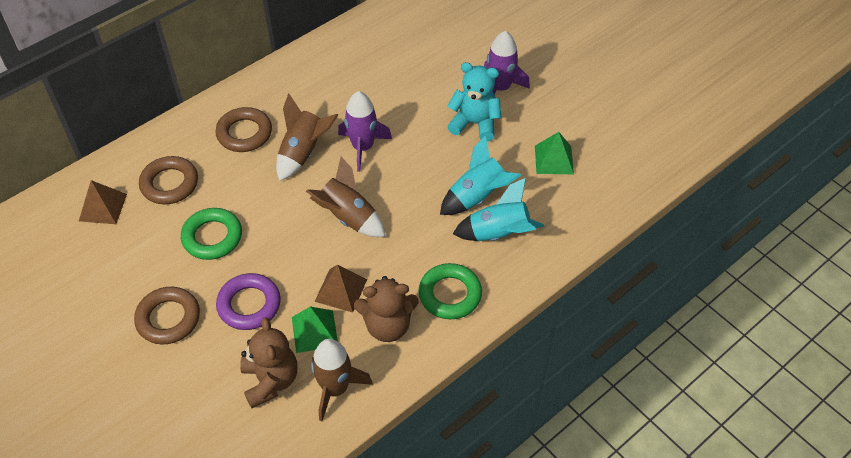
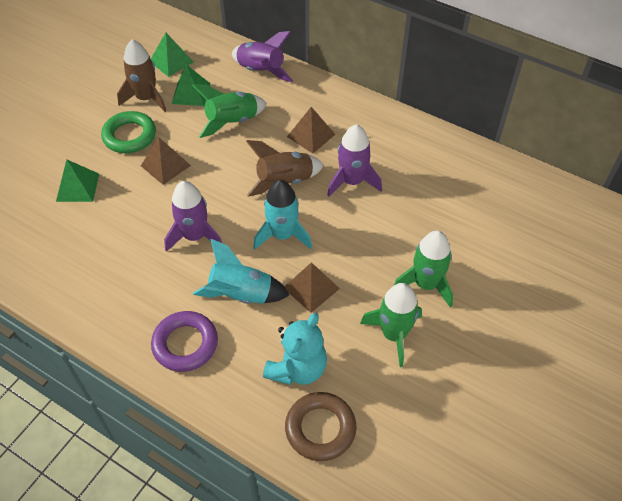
brown pyramid: 2 -> 3
brown ring: 3 -> 1
brown rocket: 3 -> 2
brown teddy bear: 2 -> 0
green pyramid: 2 -> 3
green ring: 2 -> 1
green rocket: 0 -> 3
purple rocket: 2 -> 3

